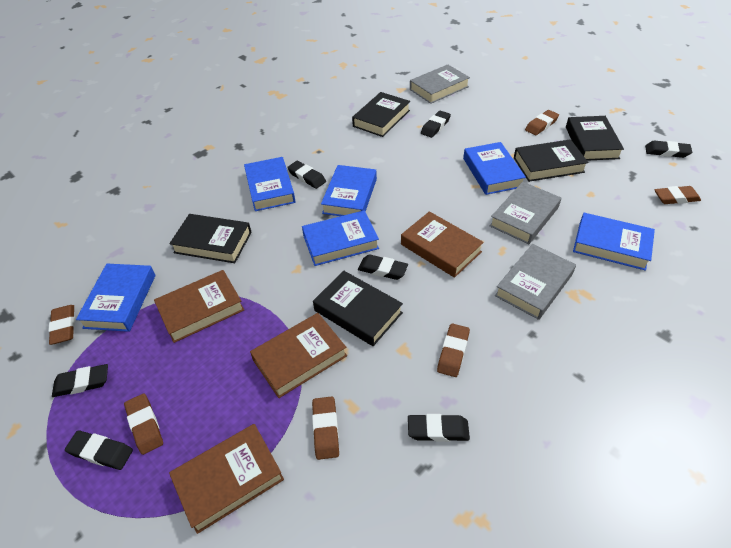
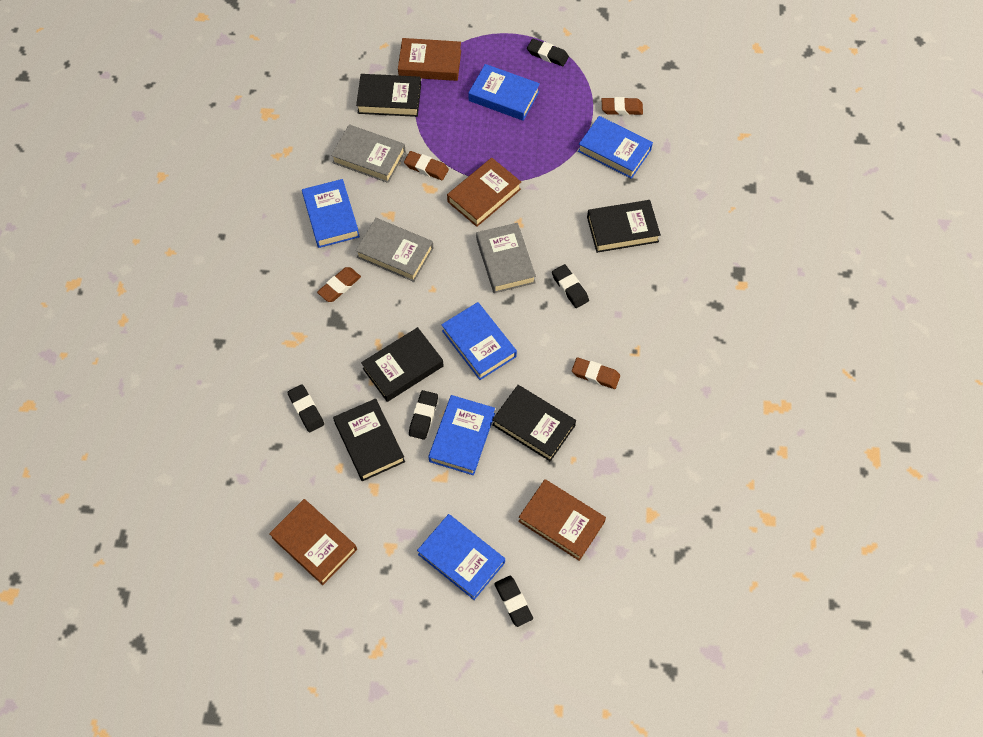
black eraser: 7 -> 5
brown eraser: 6 -> 4

